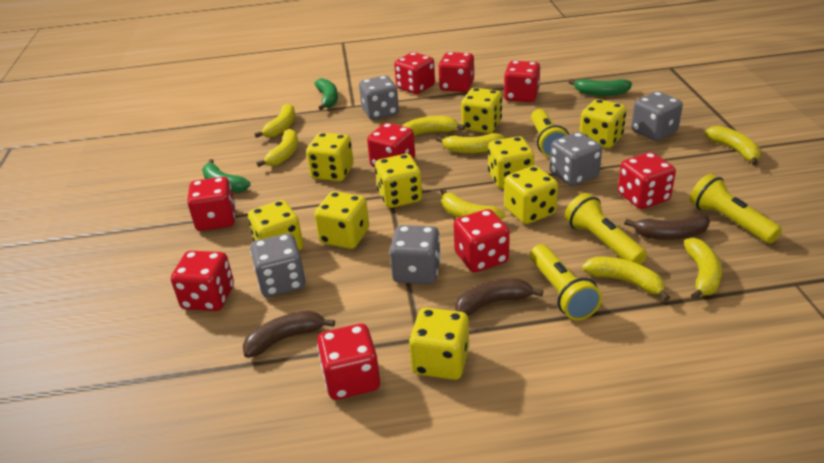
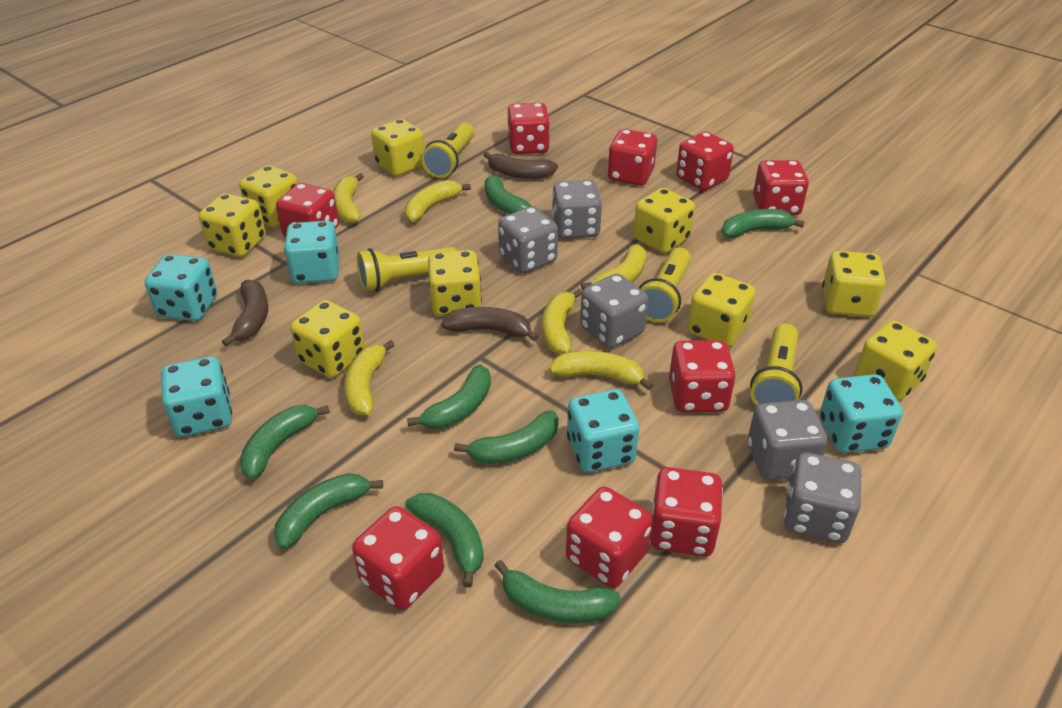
green banana: 3 -> 8
turquoise dice: 0 -> 5
yellow banana: 8 -> 6

